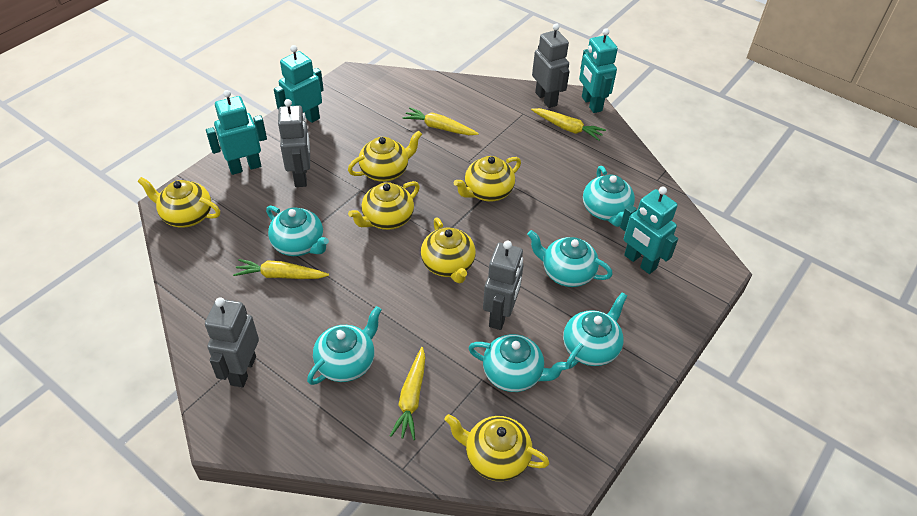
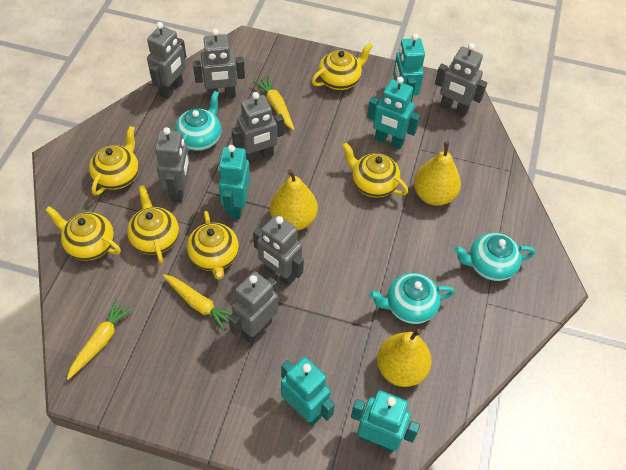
grey robot: 4 -> 7
turquoise robot: 4 -> 5
turquoise teapot: 6 -> 3
yellow carrot: 4 -> 3
yellow pear: 0 -> 3

